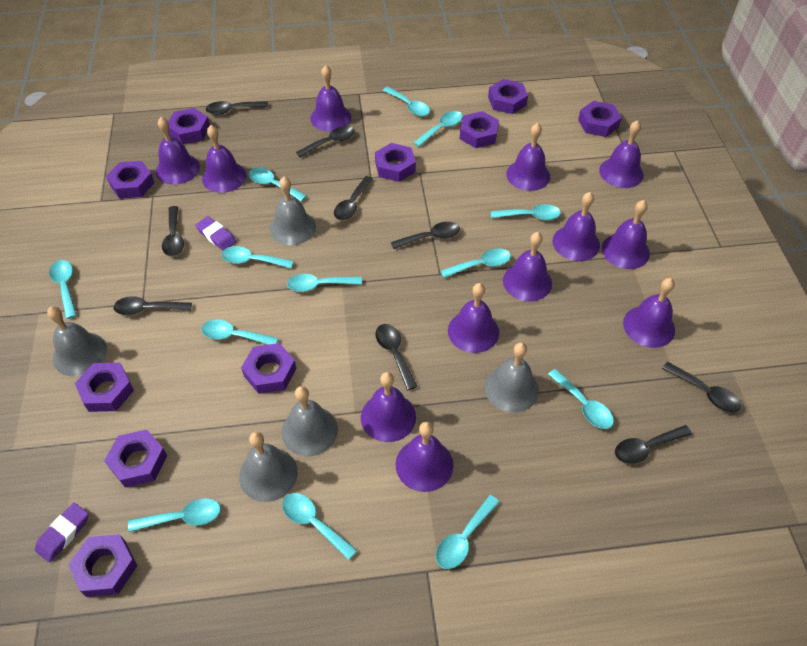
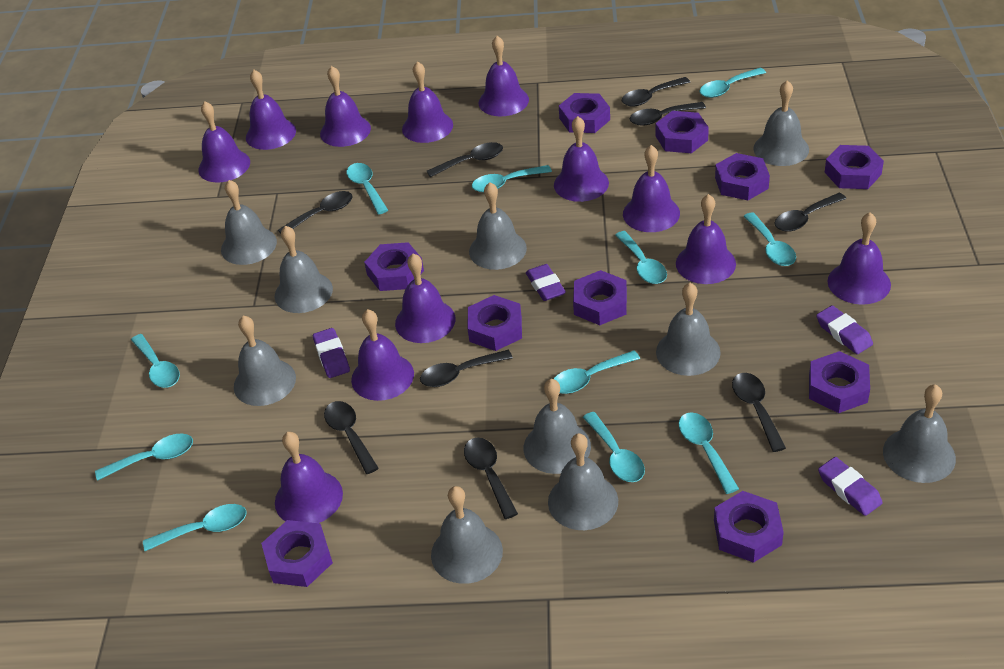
grey bell: 5 -> 10
purple eraser: 2 -> 4
turquoise spoon: 13 -> 11

